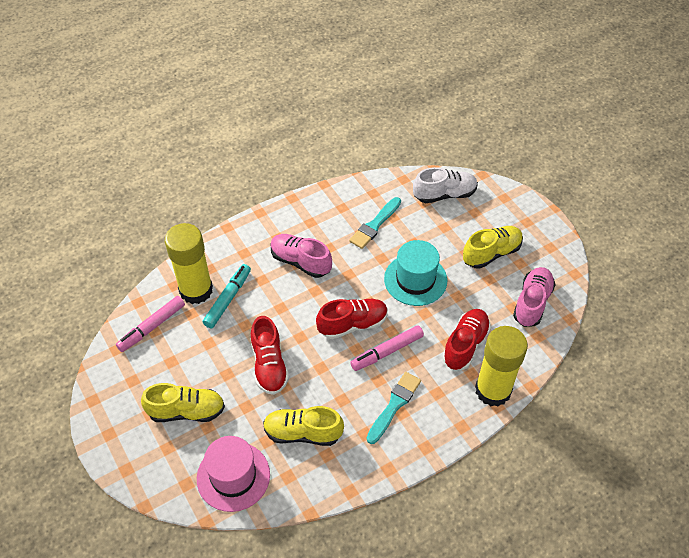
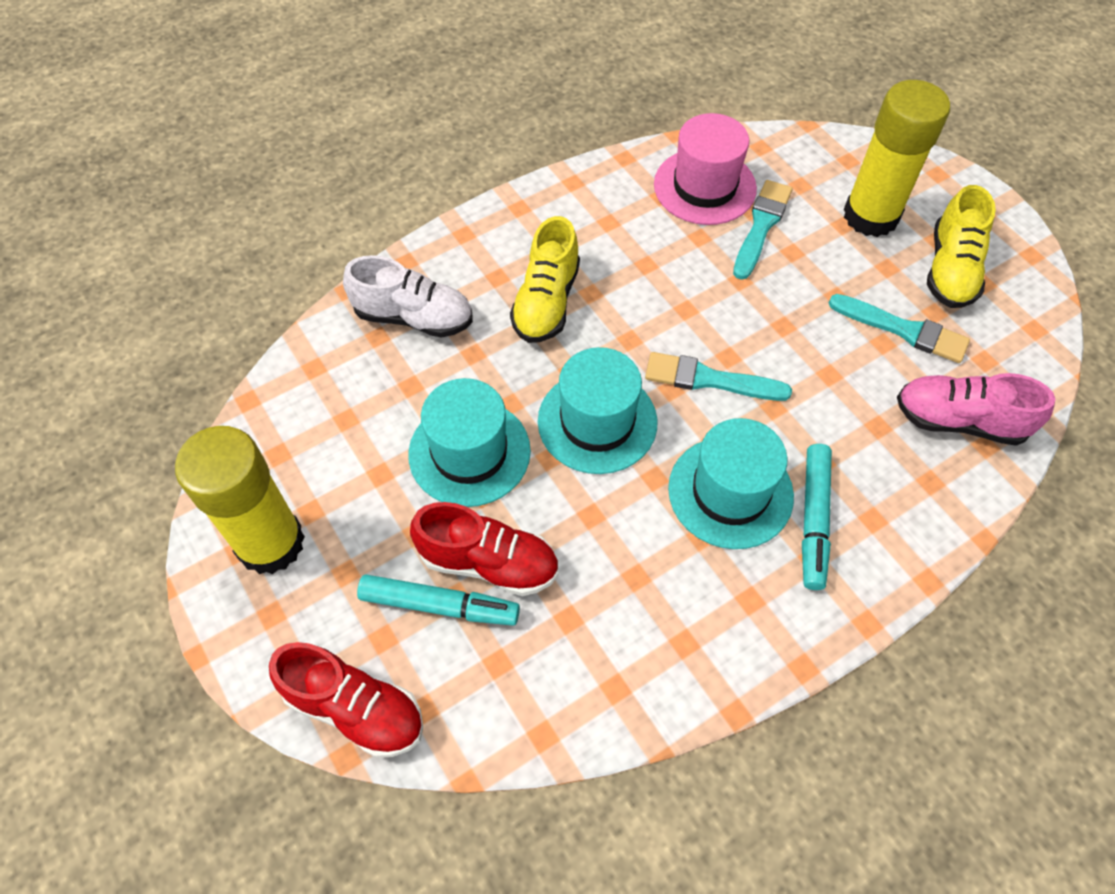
pink marker: 2 -> 0
pink shoe: 2 -> 1
red shoe: 3 -> 2
turquoise brush: 2 -> 3
turquoise hat: 1 -> 3
turquoise marker: 1 -> 2
yellow shoe: 3 -> 2

